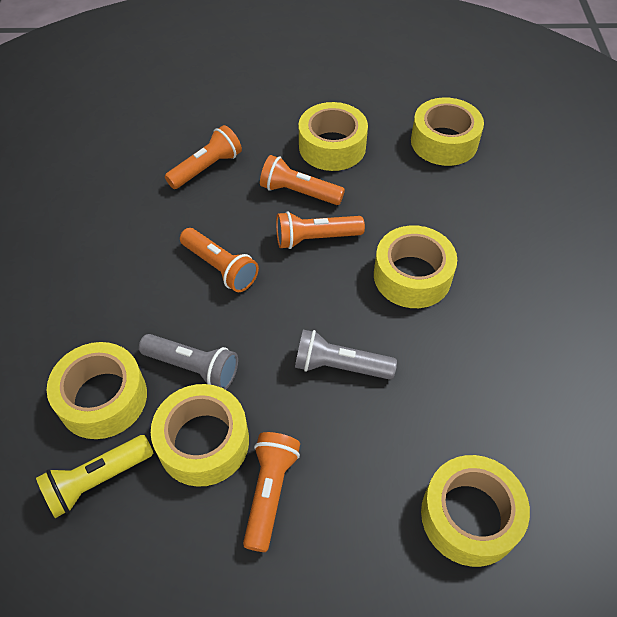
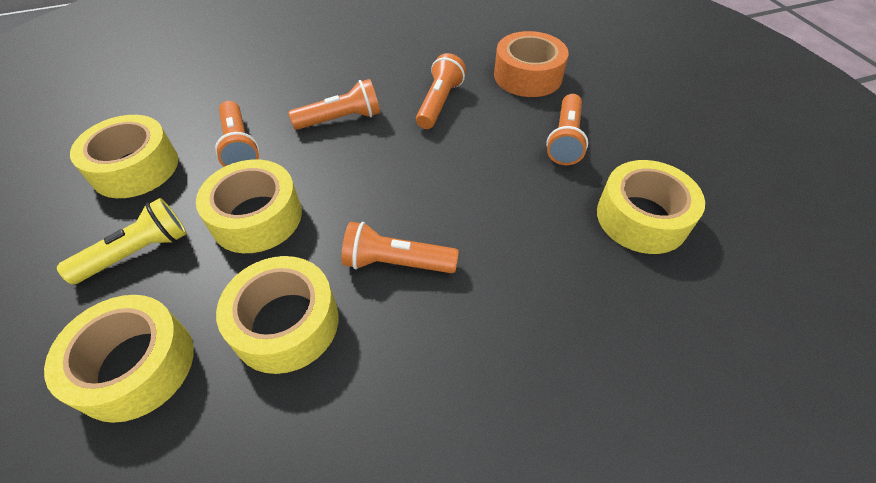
grey flashlight: 2 -> 0
orange tape: 0 -> 1
yellow tape: 6 -> 5

